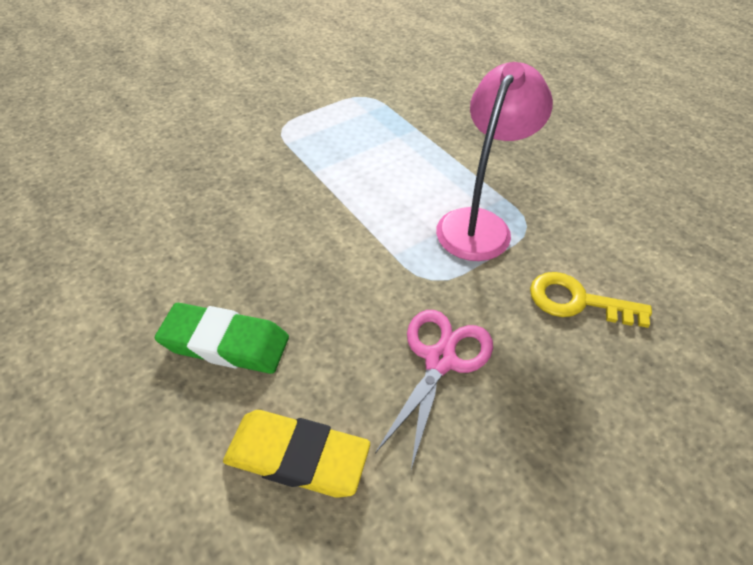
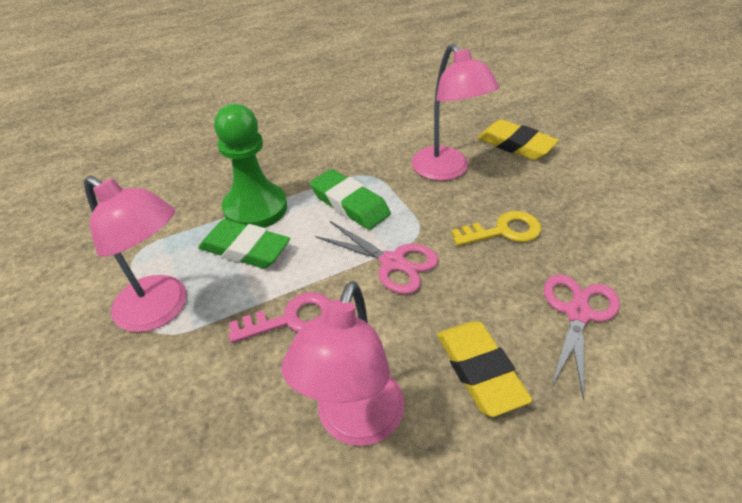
green eraser: 1 -> 2
green pawn: 0 -> 1
pink key: 0 -> 1
pink lamp: 1 -> 3
pink scissors: 1 -> 2
yellow eraser: 1 -> 2

